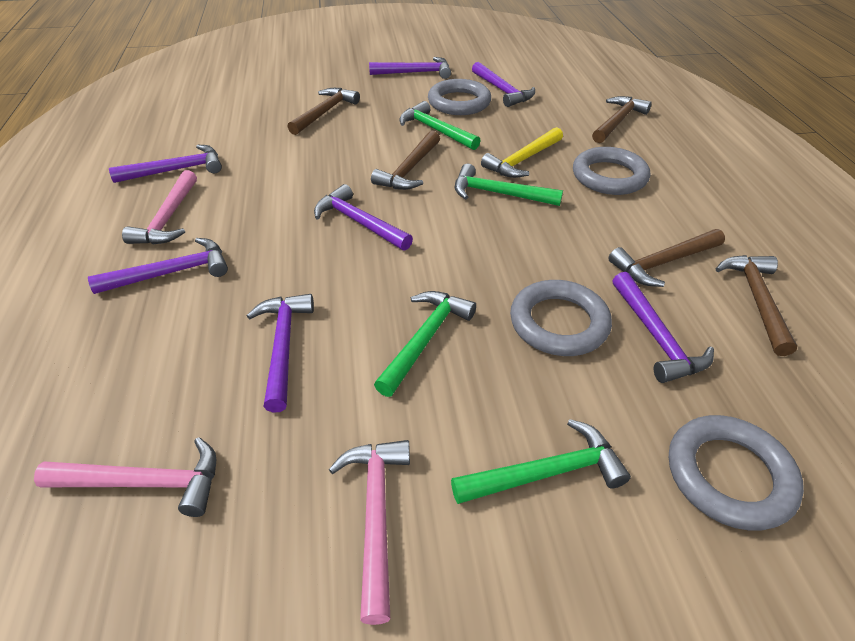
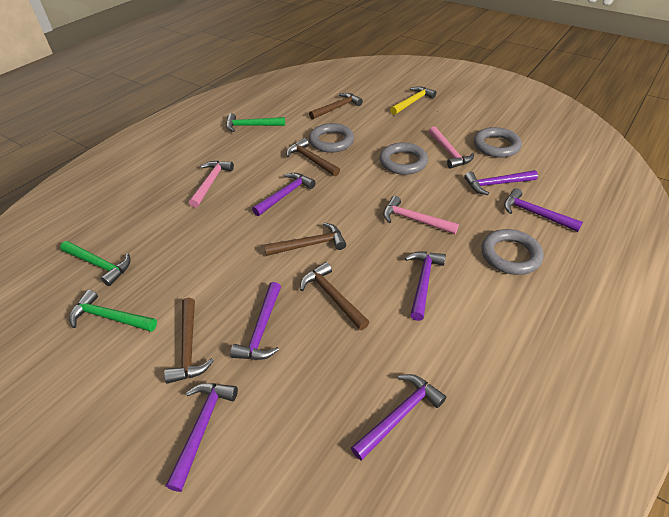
green hammer: 4 -> 3

